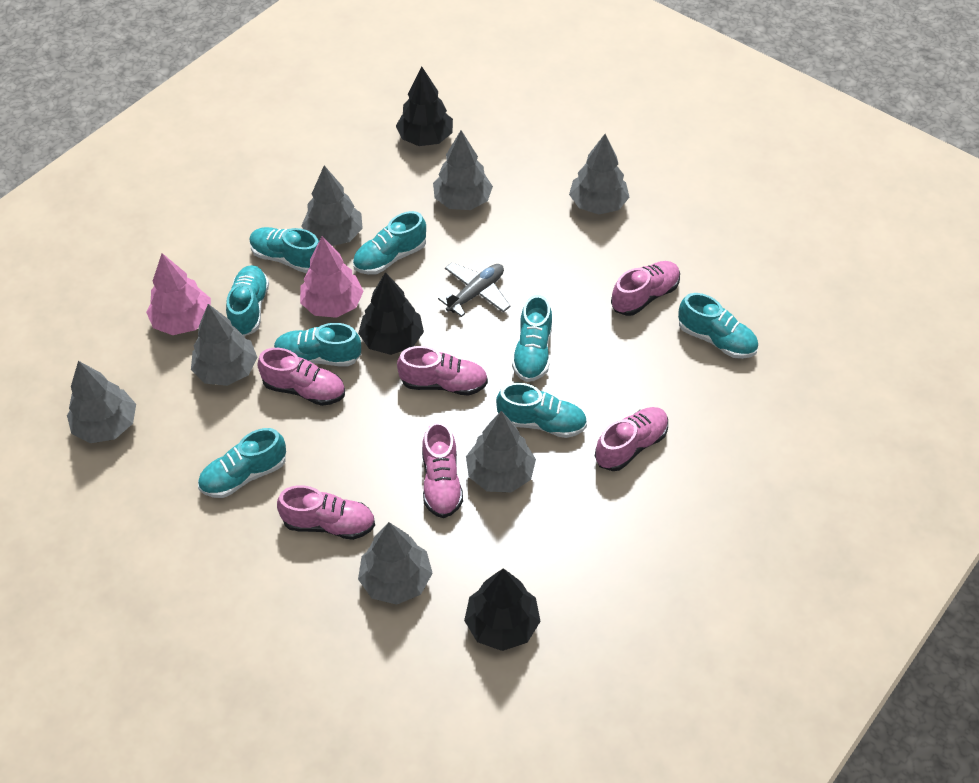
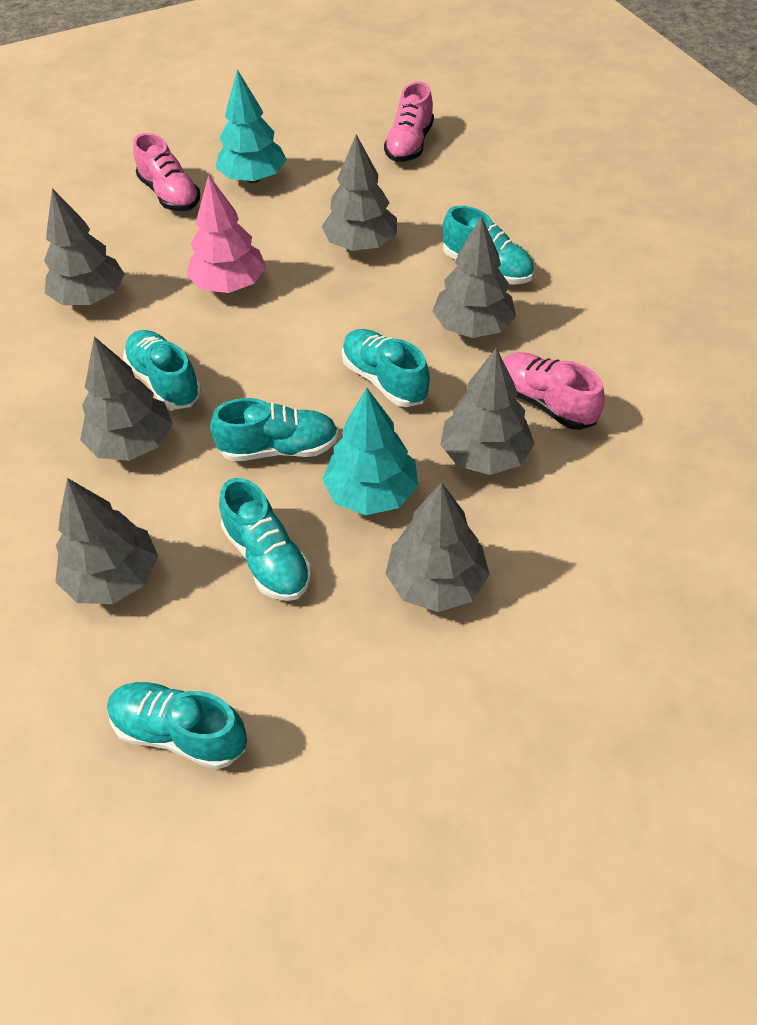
black tree: 3 -> 0
grey plane: 1 -> 0
pink shoe: 6 -> 3
pink tree: 2 -> 1
turquoise shoe: 8 -> 6
turquoise tree: 0 -> 2

